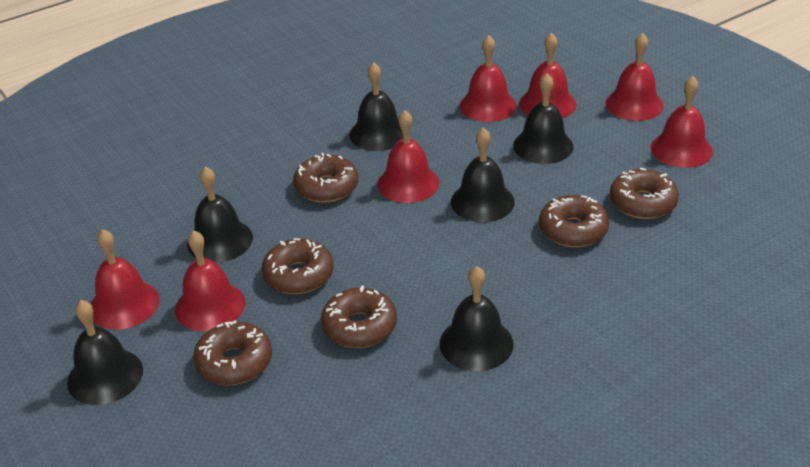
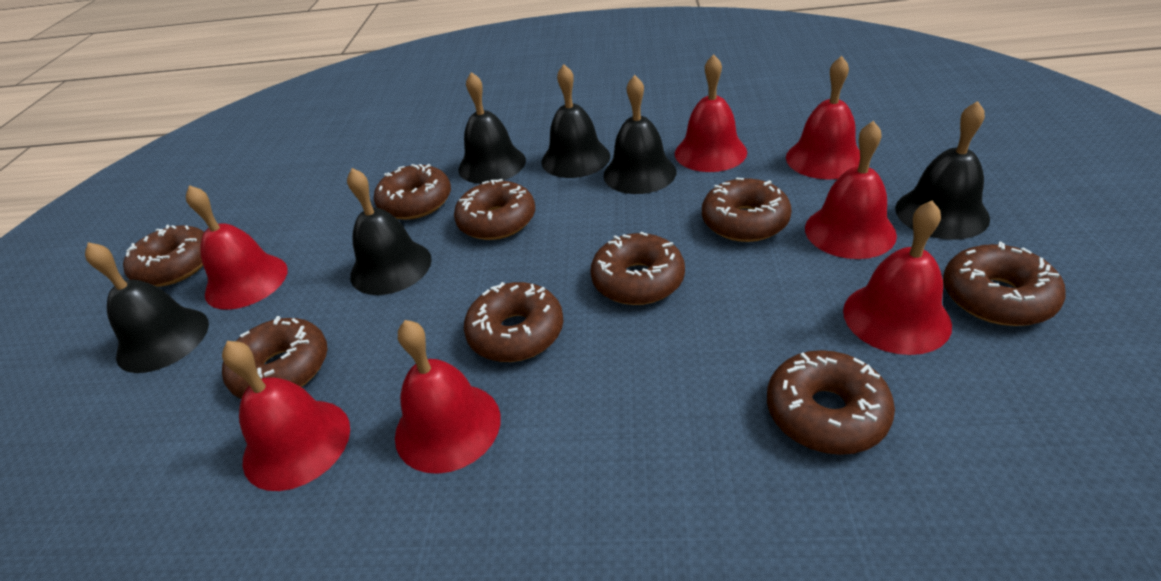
brown donut: 6 -> 9

